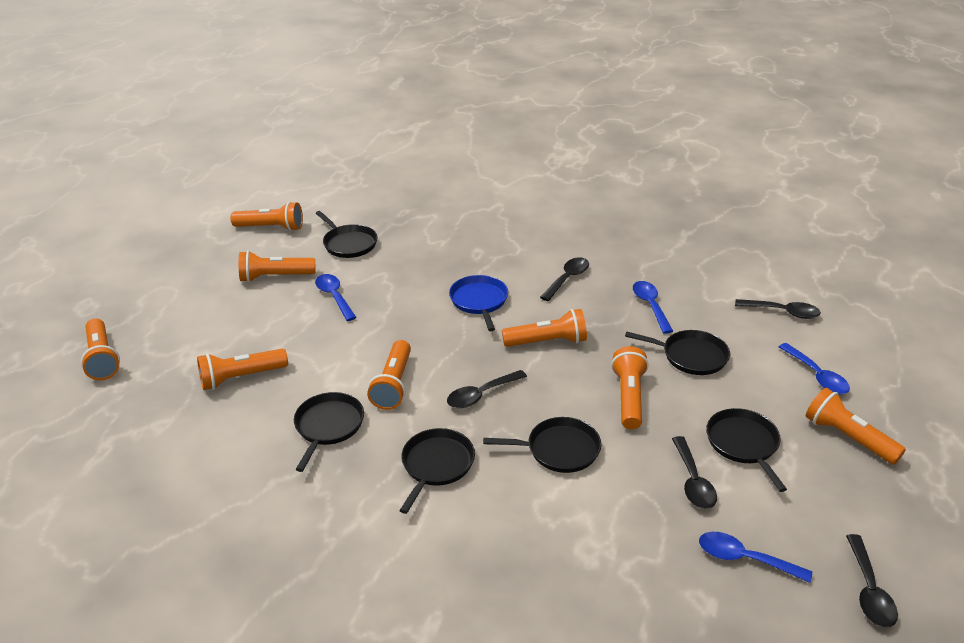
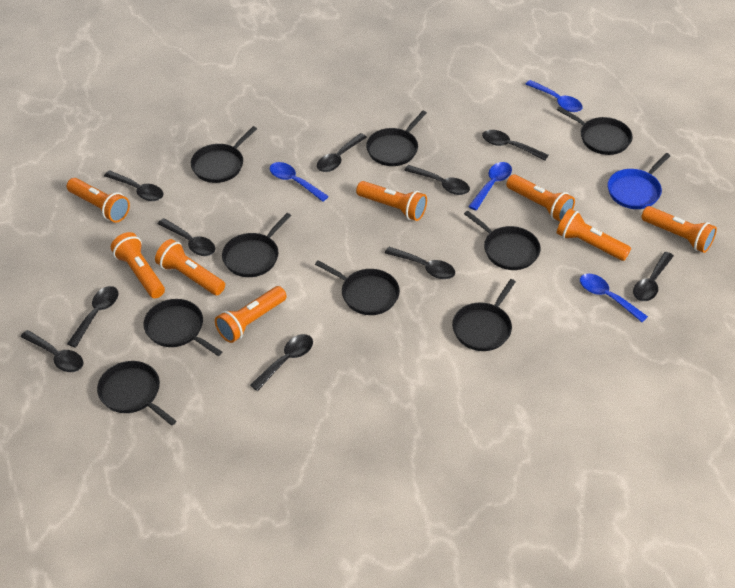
black pan: 6 -> 9
black spoon: 5 -> 10

